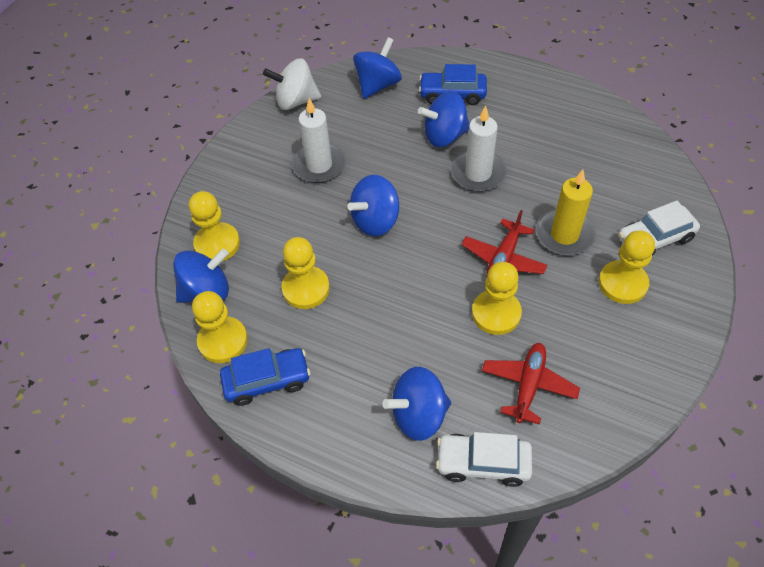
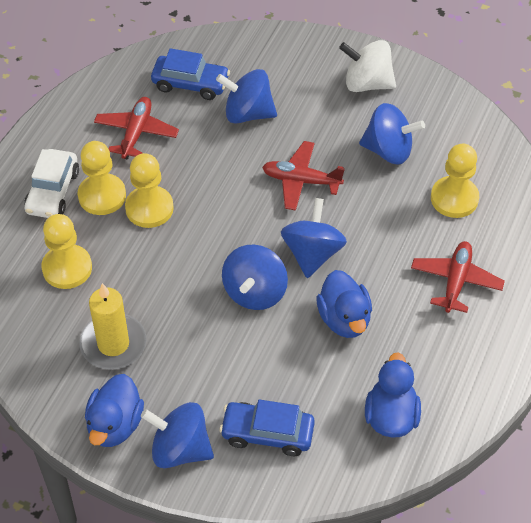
blue duck: 0 -> 3
red plane: 2 -> 3
white candle: 2 -> 0
white car: 2 -> 1
yellow pawn: 5 -> 4

